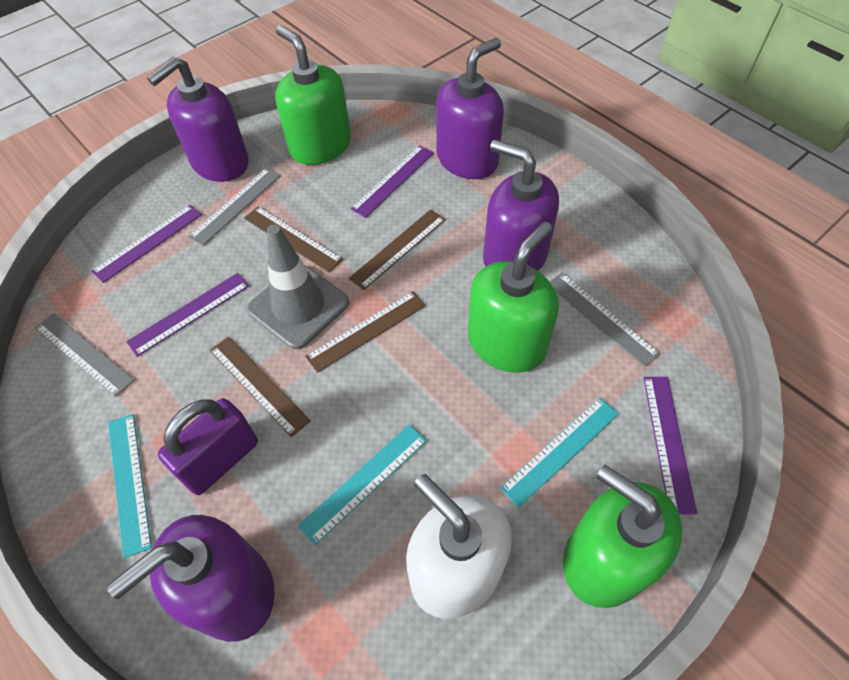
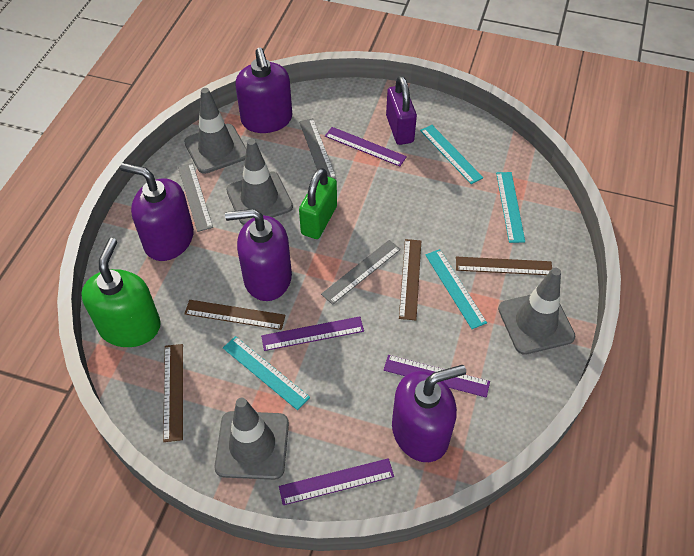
green padlock: 0 -> 1
green soap dispenser: 3 -> 1
grey traffic cone: 1 -> 4
turquoise ruler: 3 -> 4
white soap dispenser: 1 -> 0

